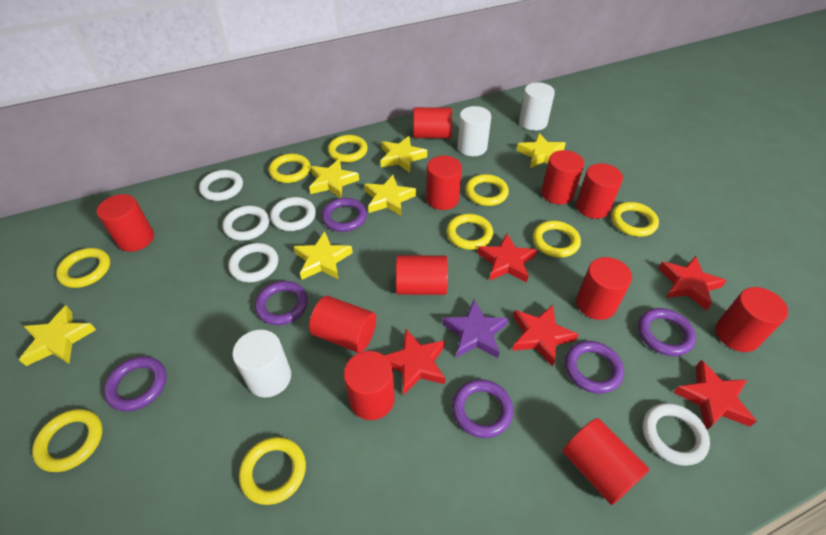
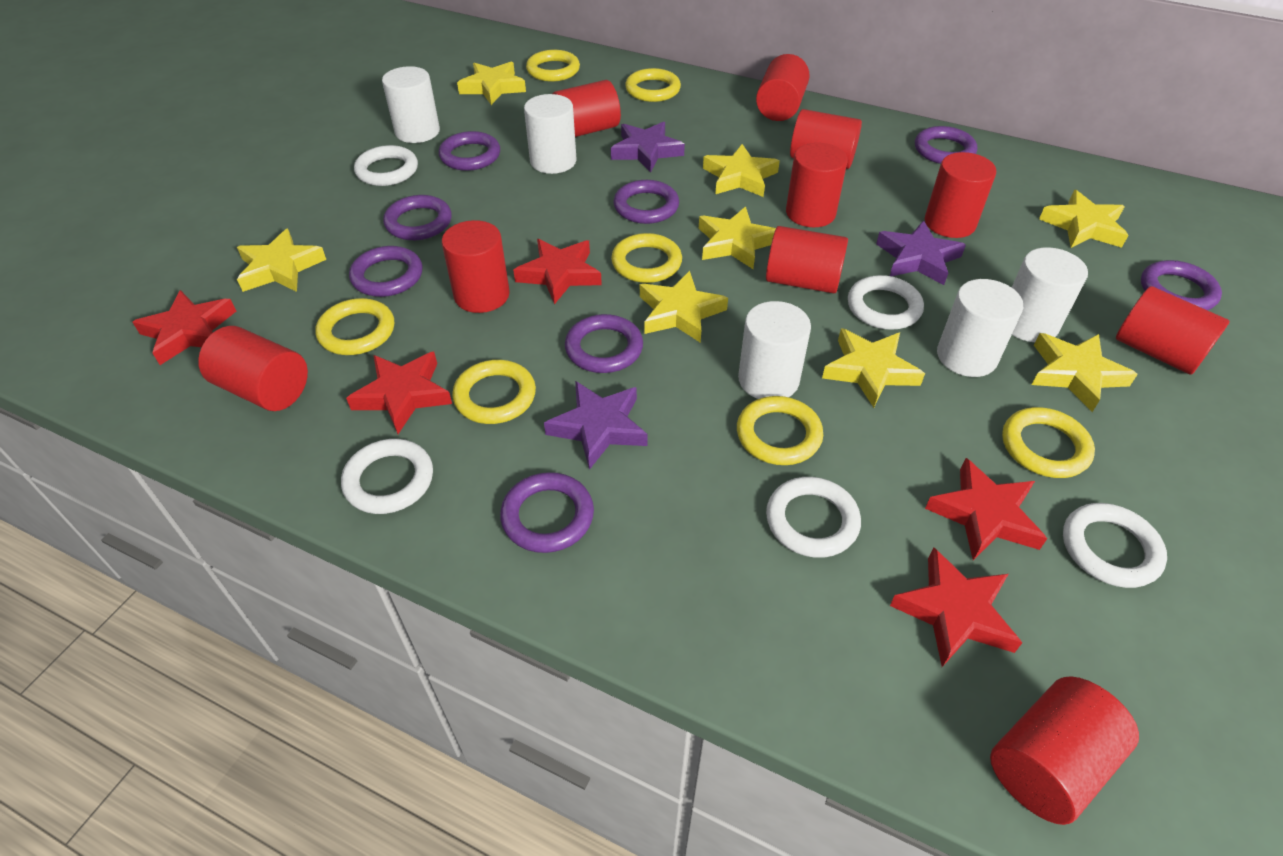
purple ring: 6 -> 8
purple star: 1 -> 3
red cylinder: 11 -> 10
white cylinder: 3 -> 5
yellow ring: 9 -> 7
yellow star: 6 -> 8

